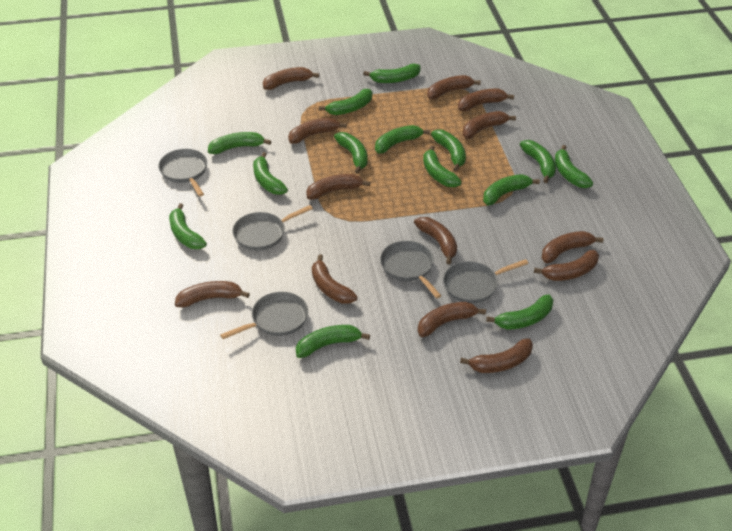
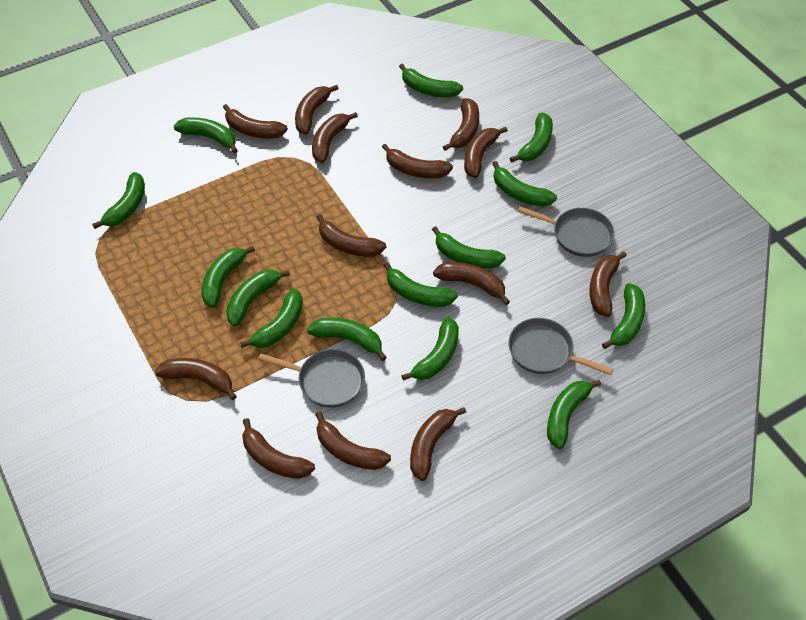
grey pan: 5 -> 3

